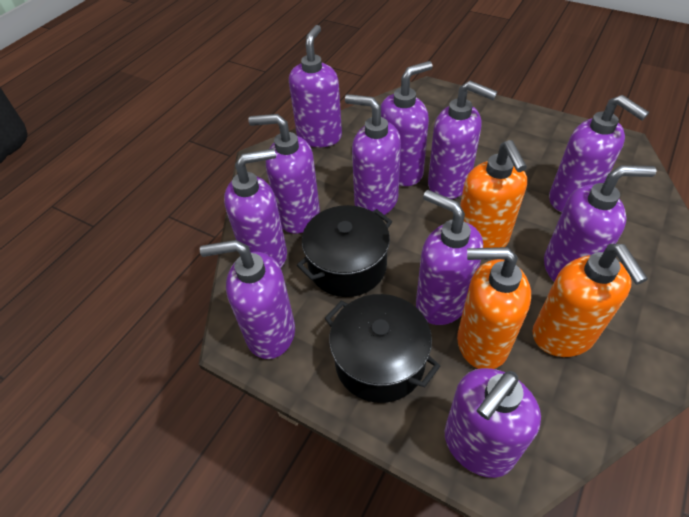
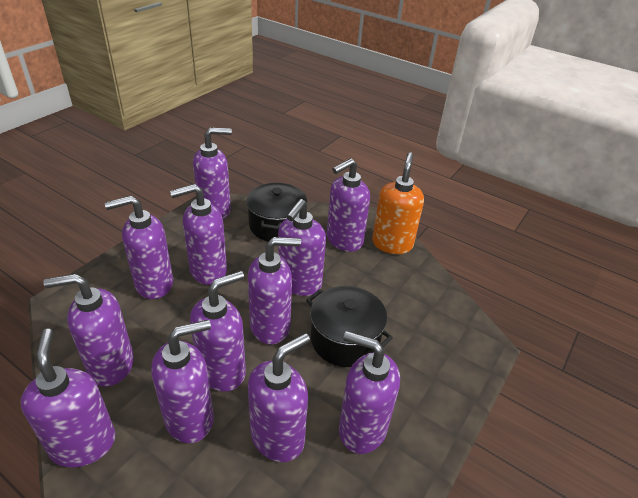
orange soap dispenser: 3 -> 1
purple soap dispenser: 11 -> 12

